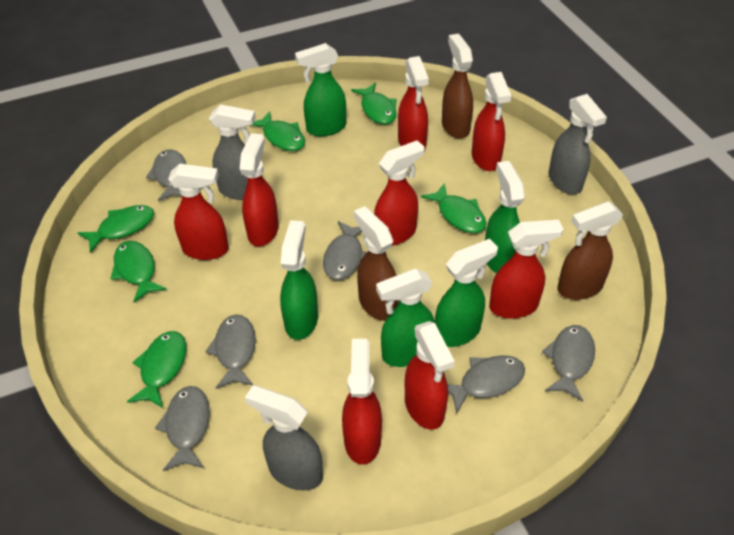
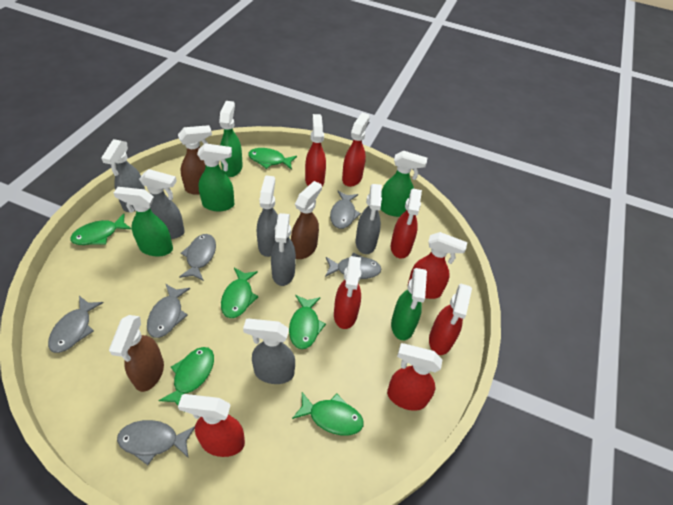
grey spray bottle: 3 -> 6

